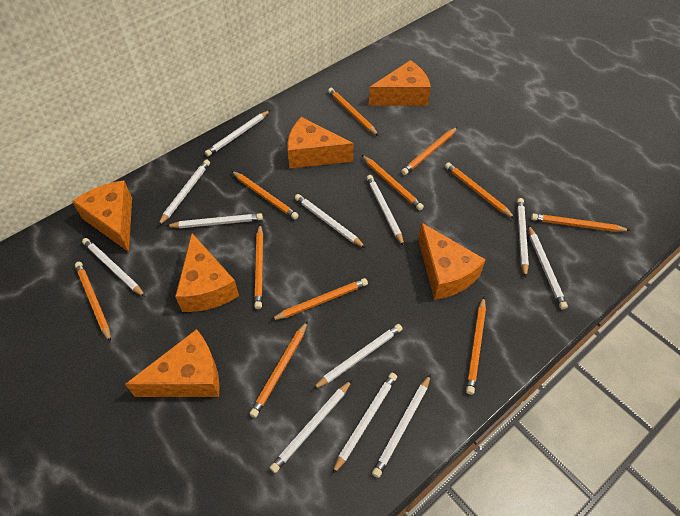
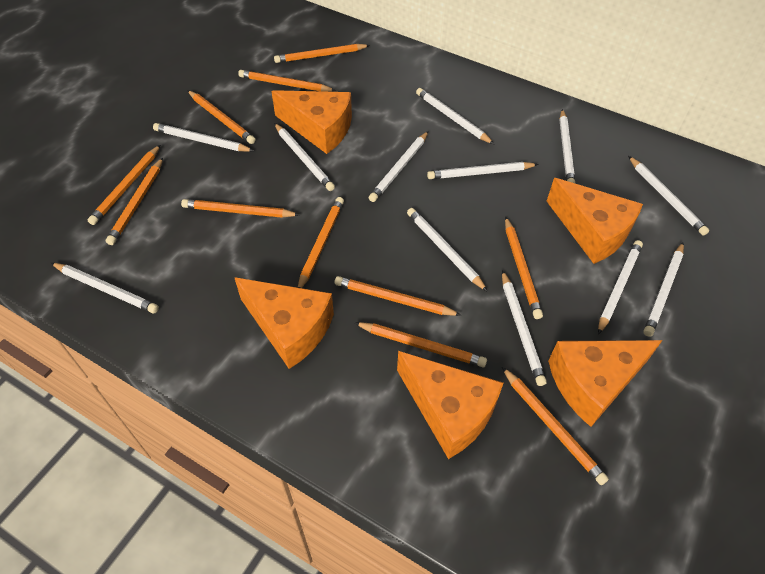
orange cheese: 6 -> 5

